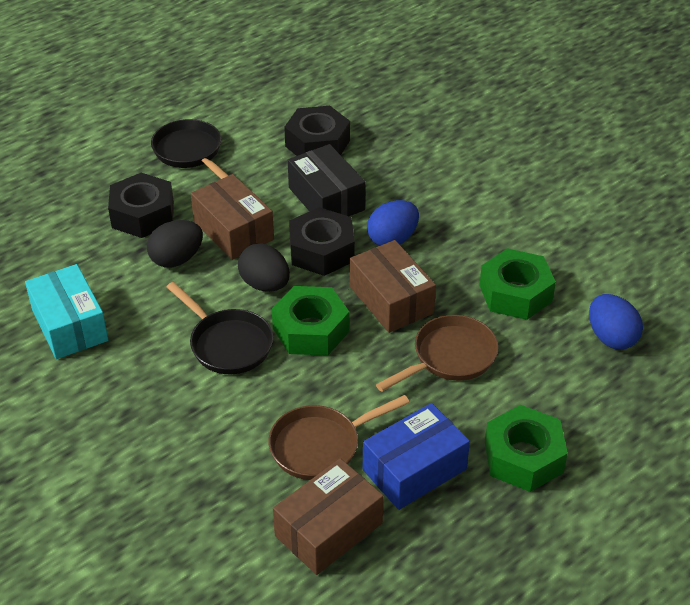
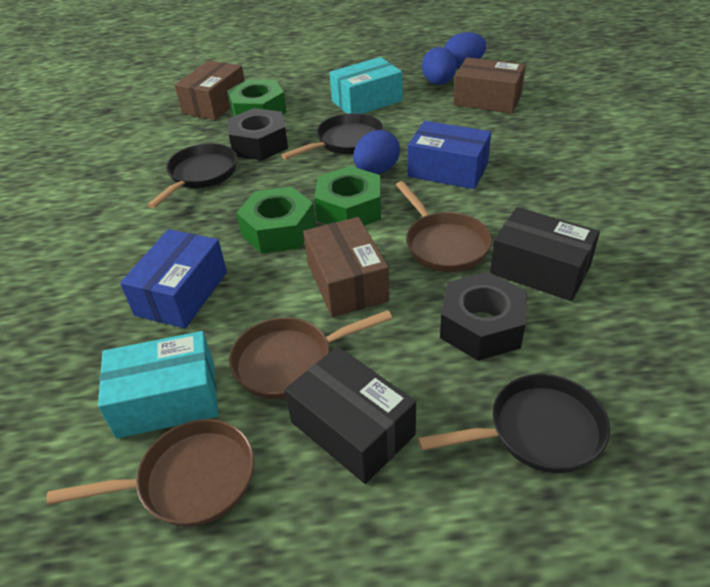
black box: 1 -> 2
black egg: 2 -> 0
black nut: 3 -> 2
black pan: 2 -> 3
blue box: 1 -> 2
blue egg: 2 -> 3
brown pan: 2 -> 3
turquoise box: 1 -> 2

